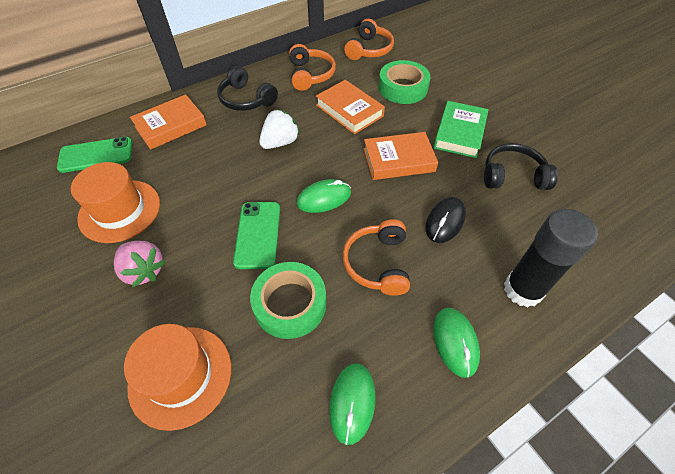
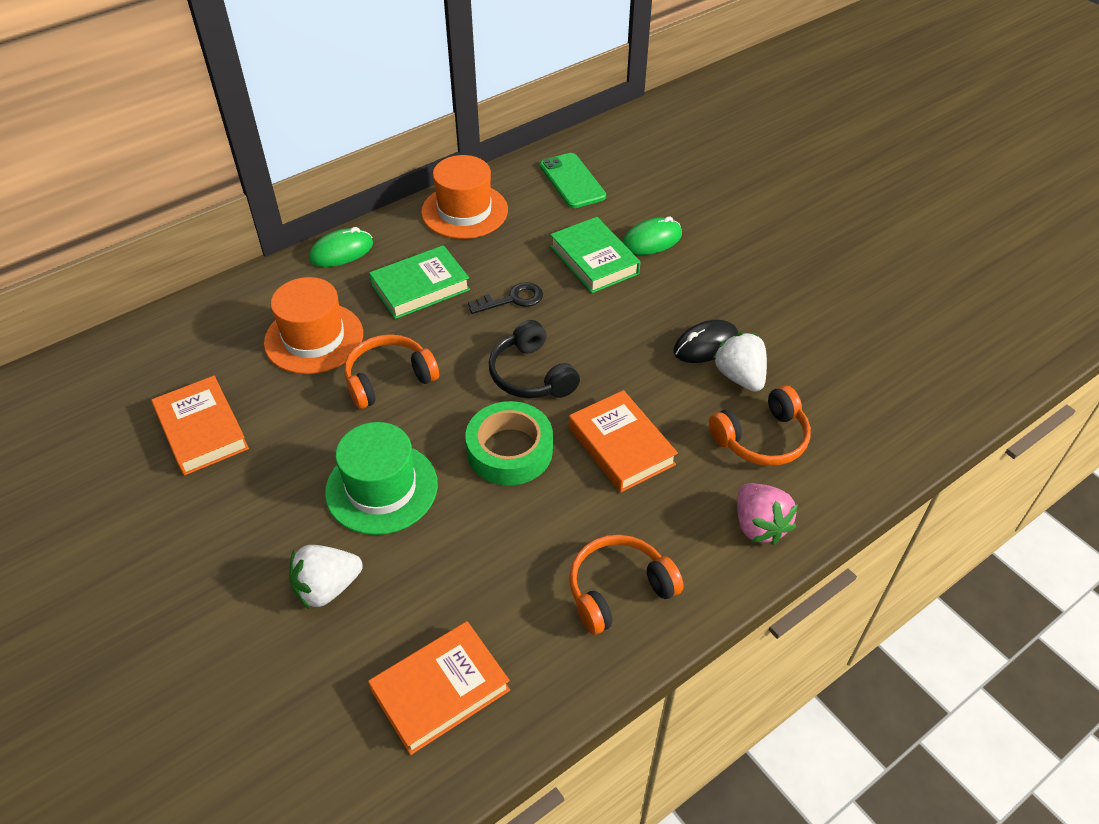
black glue stick: 1 -> 0
black headphones: 2 -> 1
black key: 0 -> 1
green book: 1 -> 2
green hat: 0 -> 1
green mouse: 3 -> 2
green phone: 2 -> 1
green tape: 2 -> 1
white strawberry: 1 -> 2

